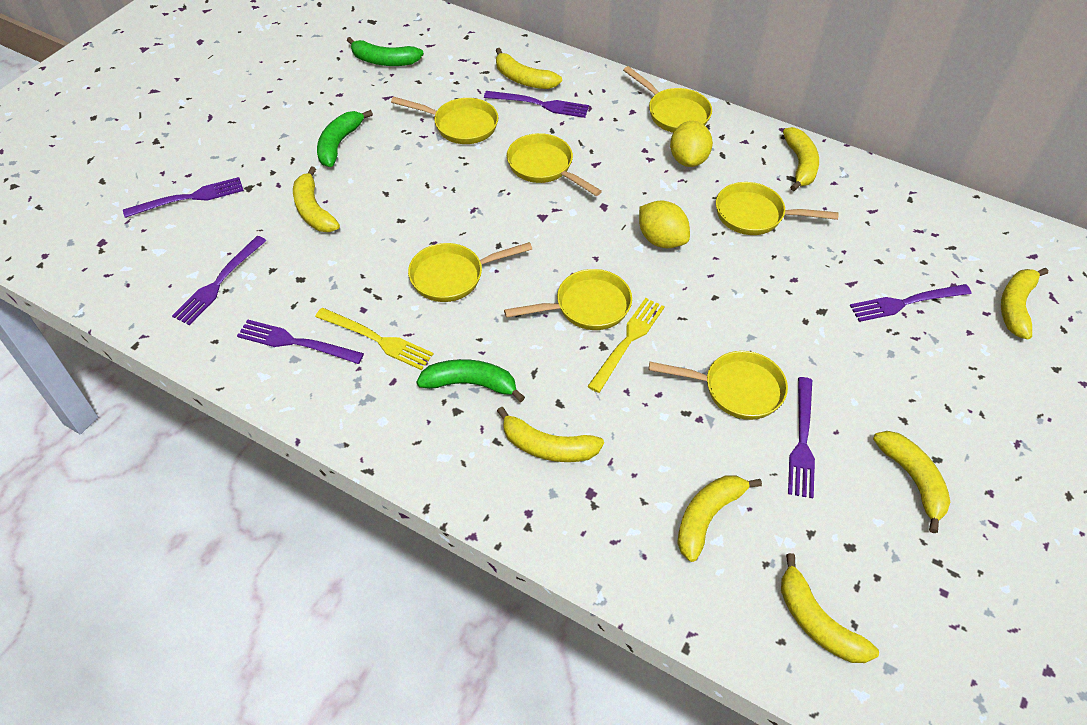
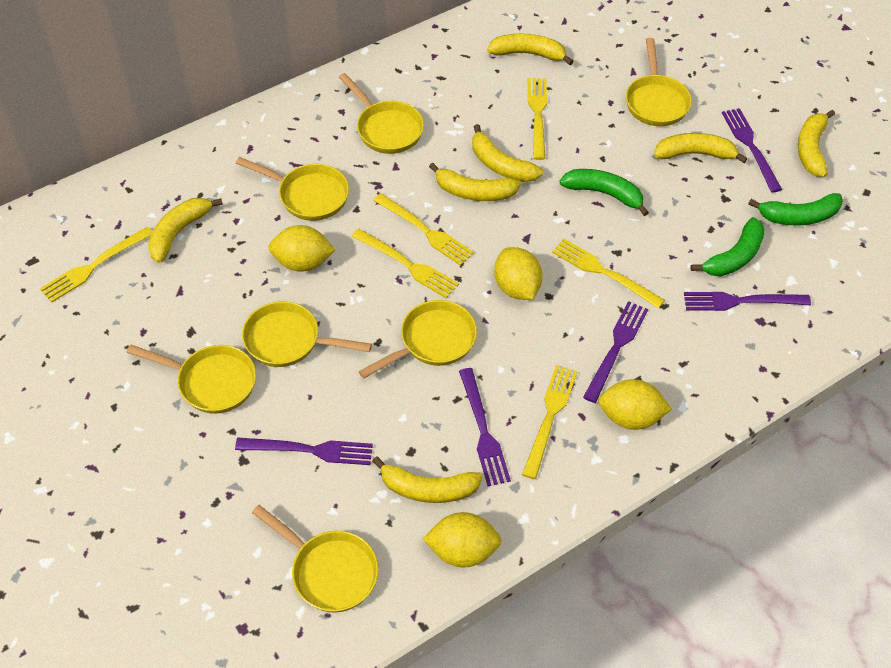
purple fork: 6 -> 5
yellow banana: 8 -> 7
yellow fork: 2 -> 6
yellow lemon: 2 -> 4

